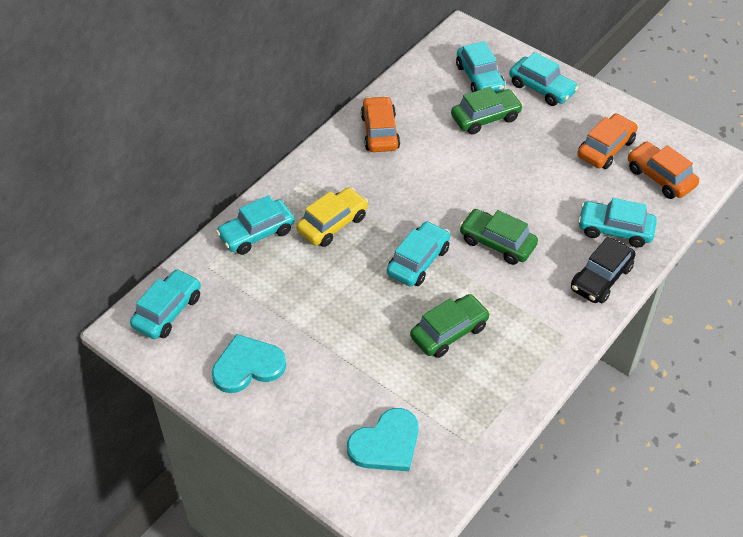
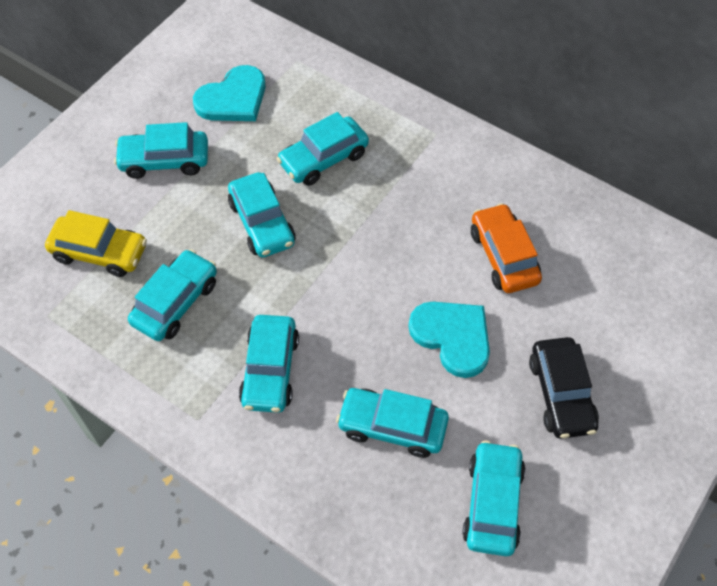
green car: 3 -> 0
orange car: 3 -> 1
turquoise car: 6 -> 7

